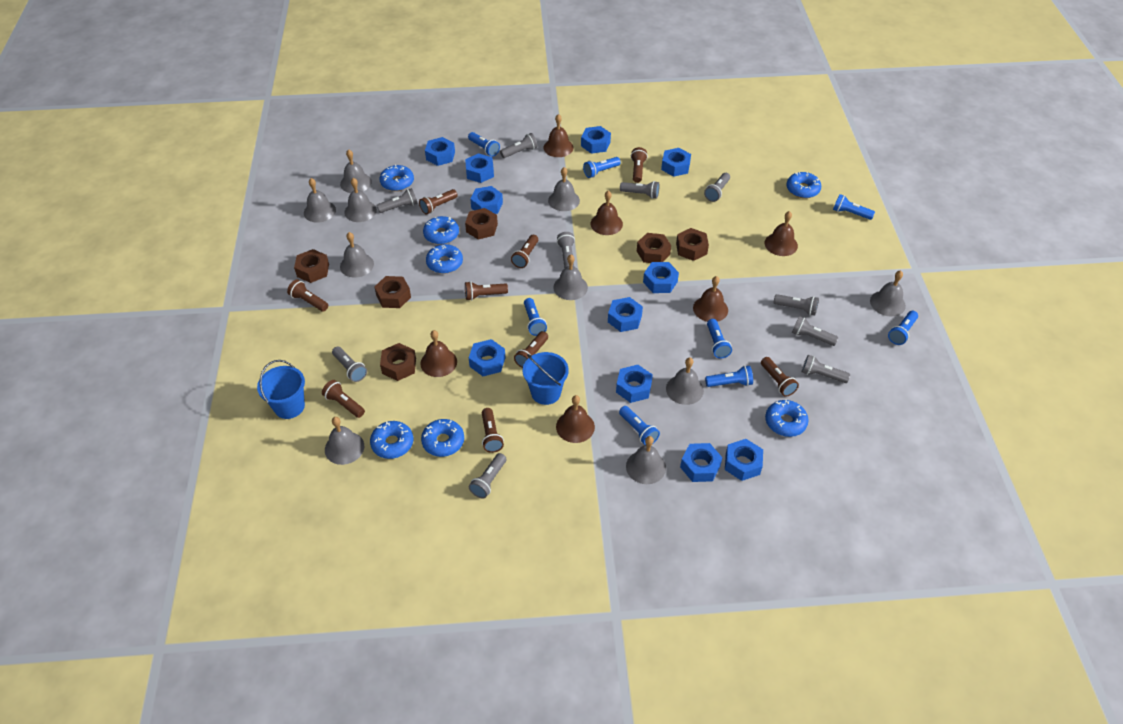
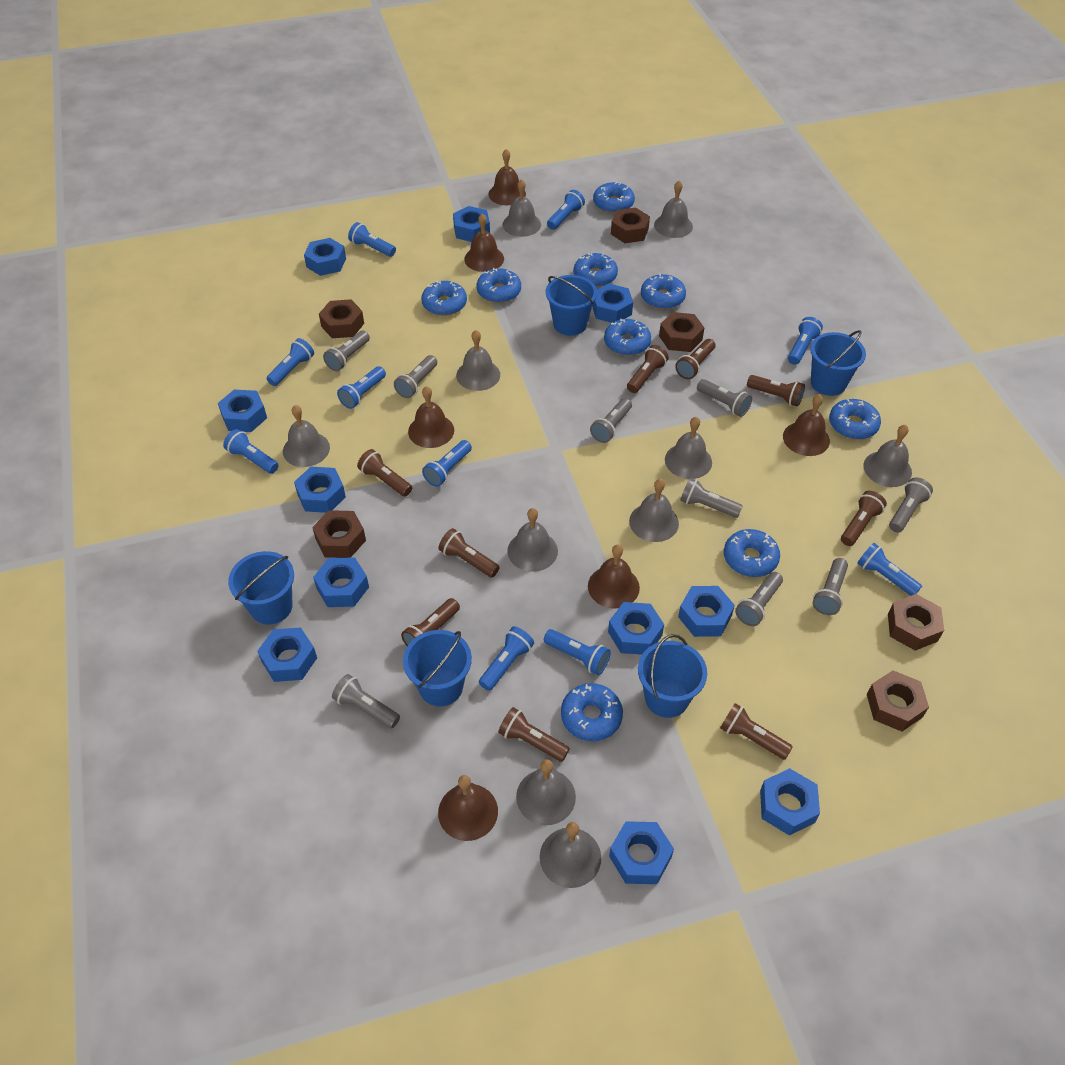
blue bucket: 2 -> 5
blue donut: 7 -> 9
blue flashlight: 8 -> 10
grey flashlight: 10 -> 9

